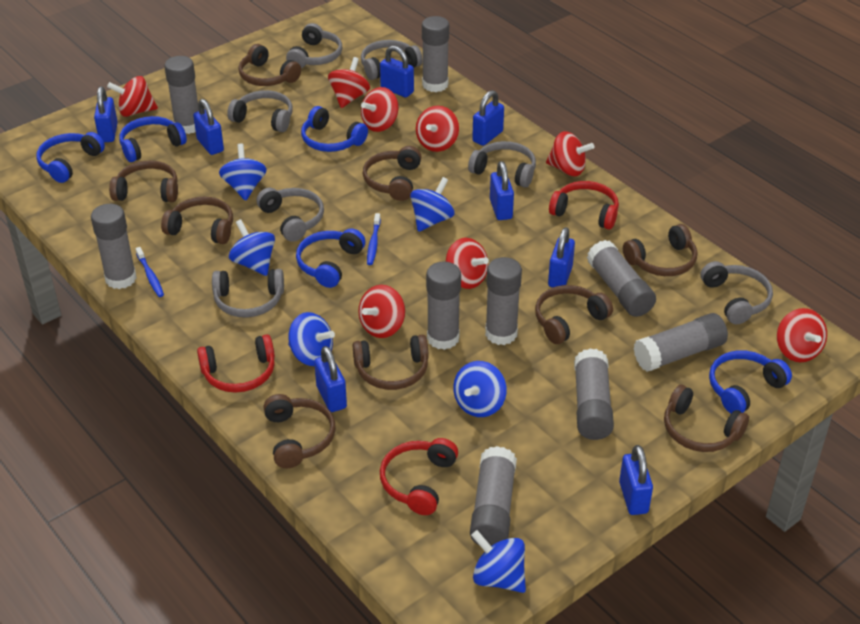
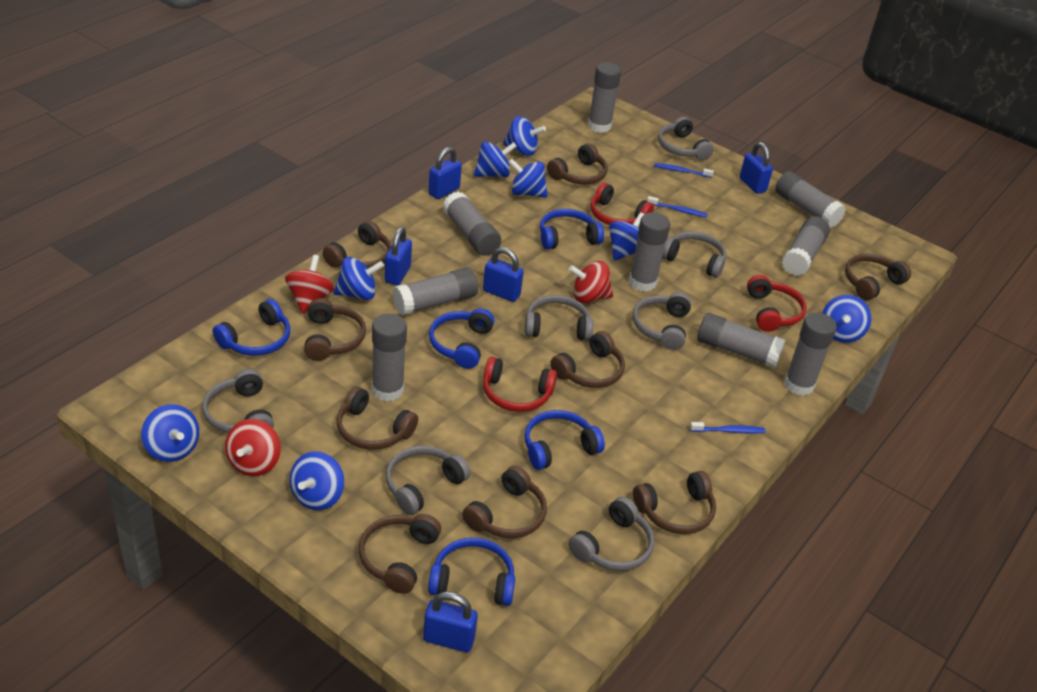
blue padlock: 8 -> 5
blue spinning top: 6 -> 8
blue toothbrush: 2 -> 3
red spinning top: 8 -> 3

